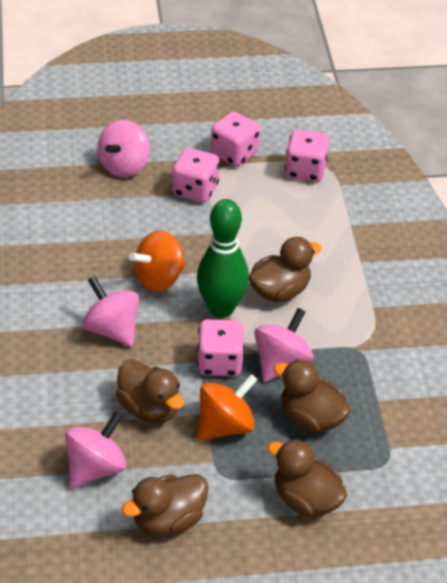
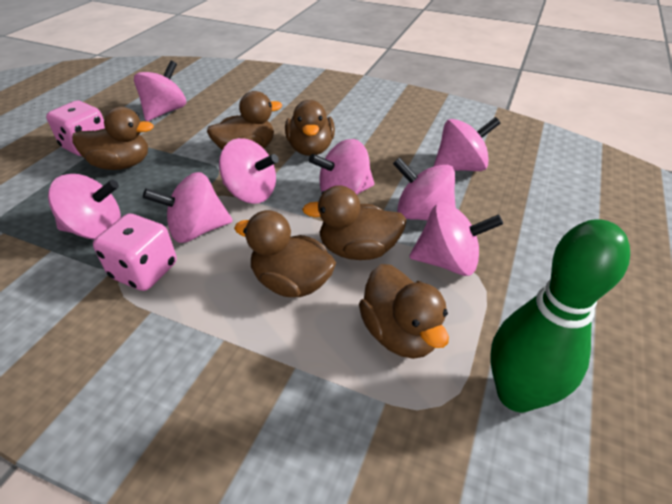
brown duck: 5 -> 6
orange spinning top: 2 -> 0
pink dice: 4 -> 2
pink spinning top: 4 -> 8

